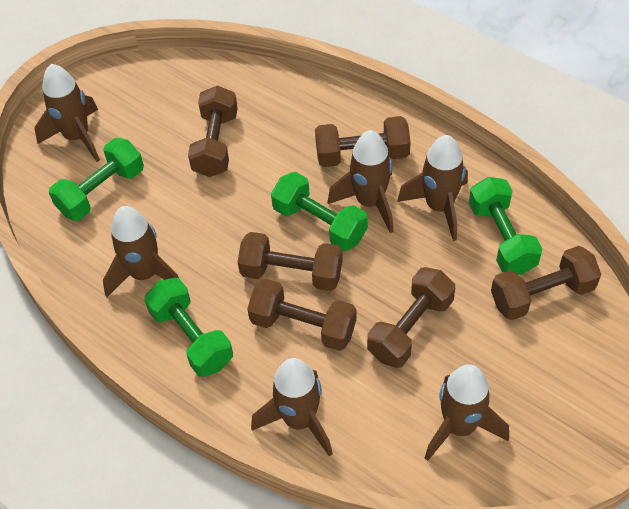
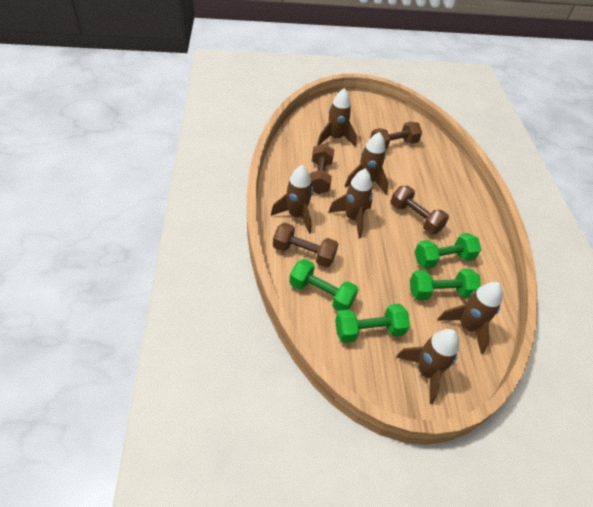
brown dumbbell: 6 -> 4

